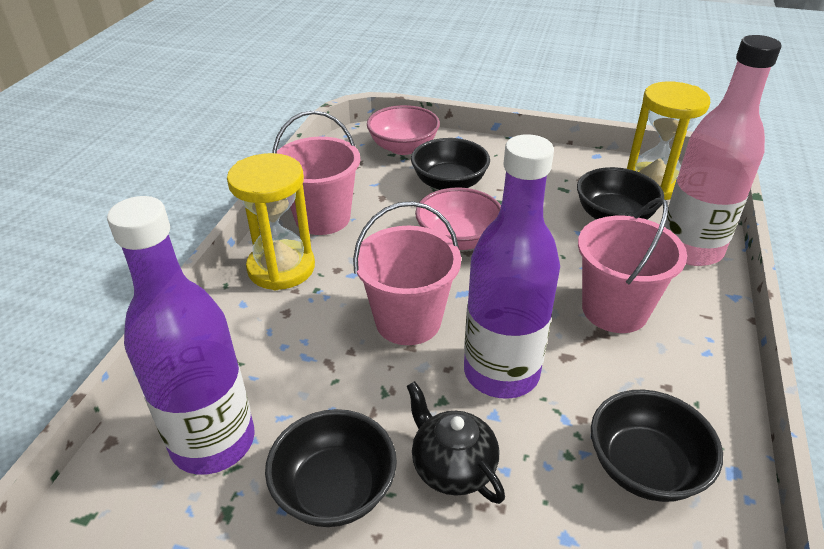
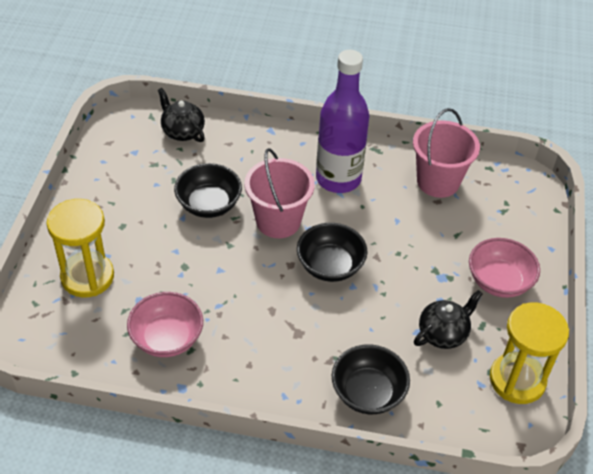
black bowl: 4 -> 3
black teapot: 1 -> 2
pink bottle: 1 -> 0
pink bucket: 3 -> 2
purple bottle: 2 -> 1

